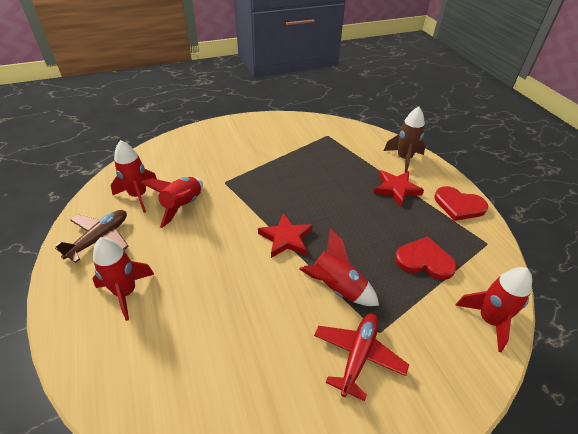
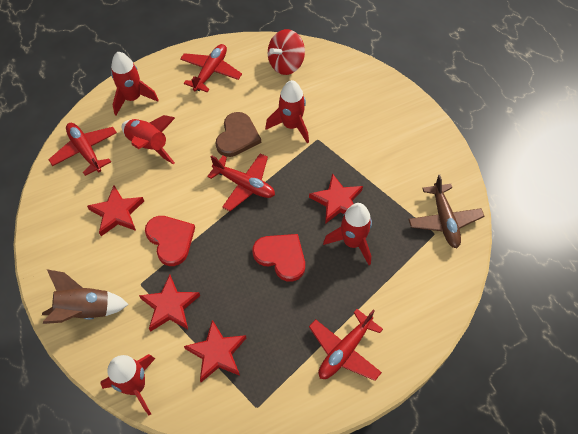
brown heart: 0 -> 1
red plane: 1 -> 4
red spinning top: 0 -> 1
red star: 2 -> 4

